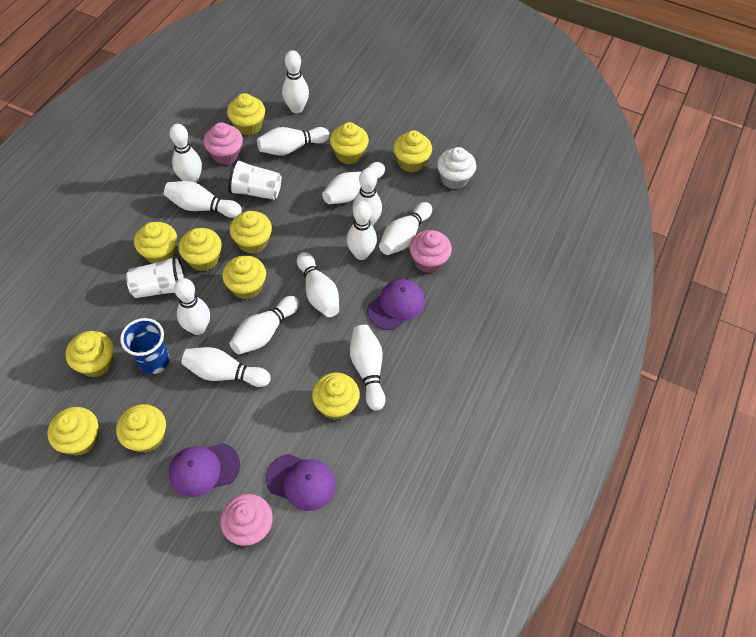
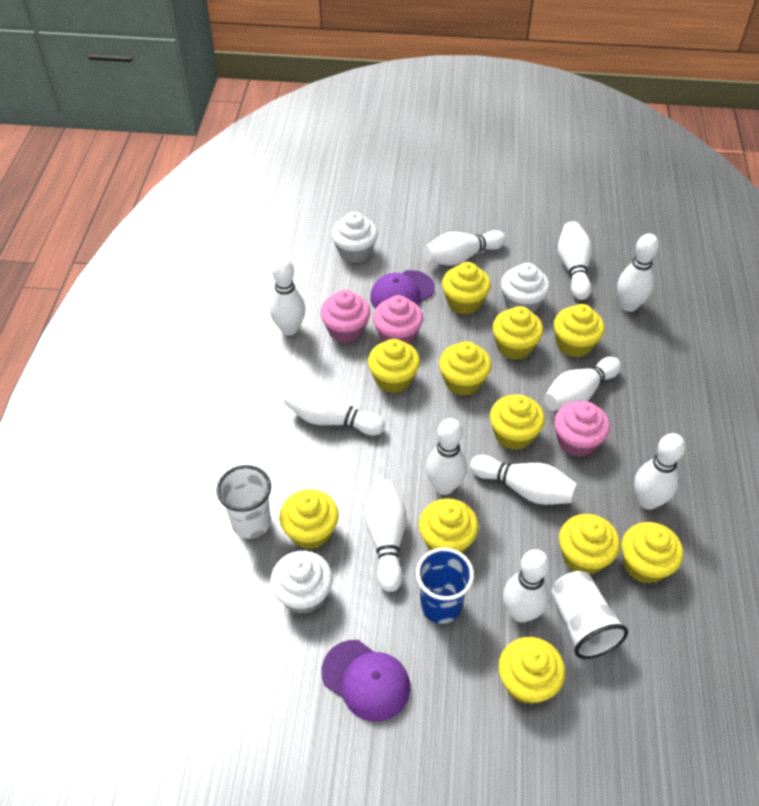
purple cap: 3 -> 2
white bowling pin: 13 -> 11
white cupcake: 1 -> 3

